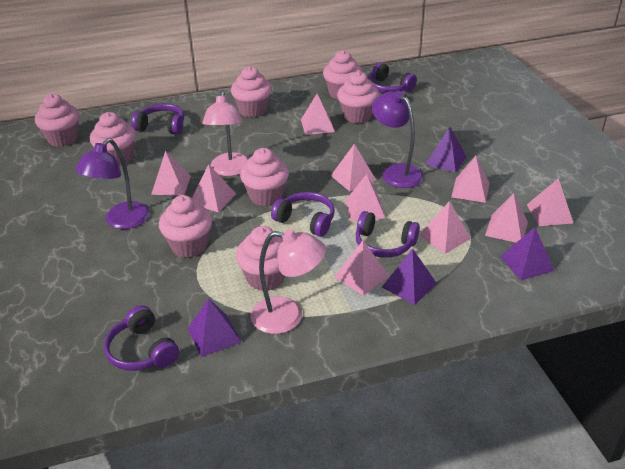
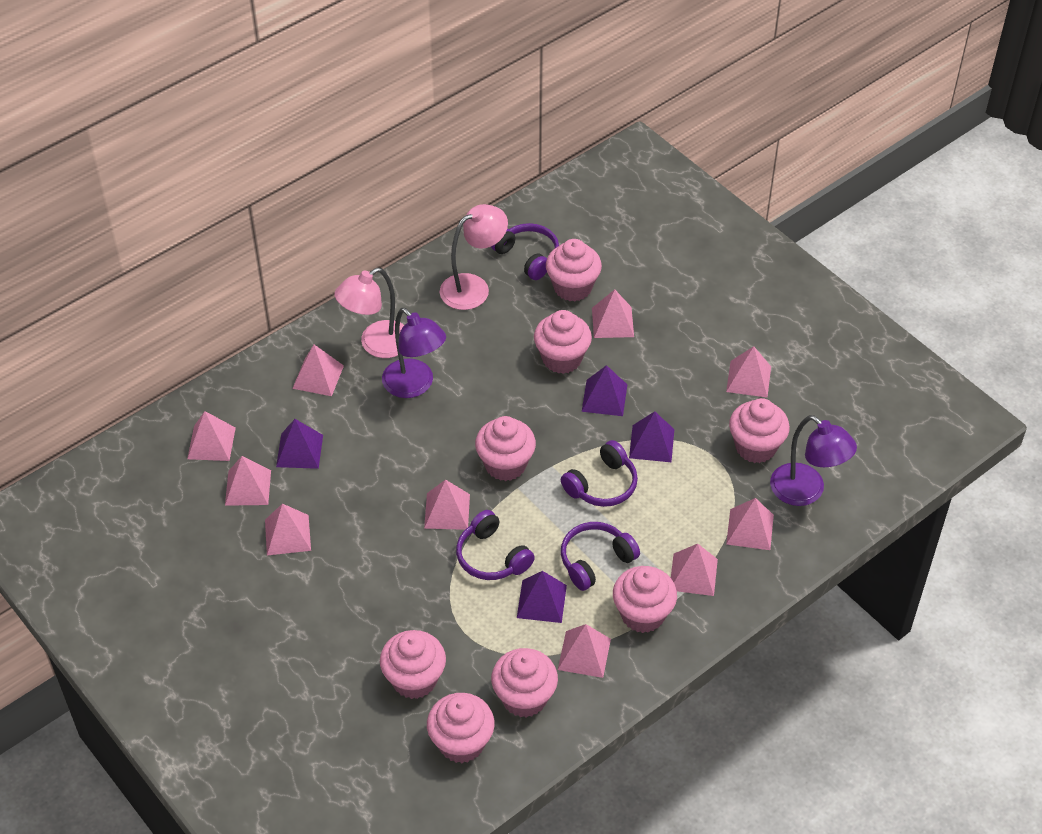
purple headphones: 5 -> 4

